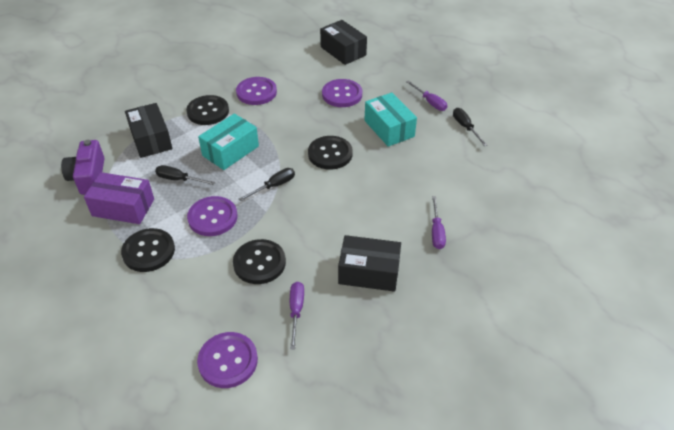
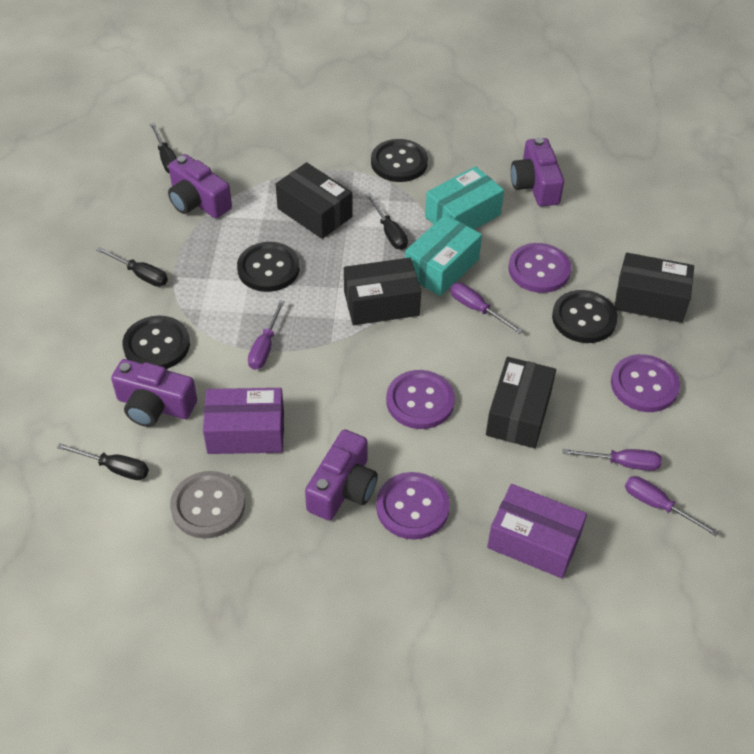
black box: 3 -> 4
black screwdriver: 3 -> 4
grey button: 0 -> 1
purple box: 1 -> 2
purple camera: 1 -> 4
purple screwdriver: 3 -> 4

